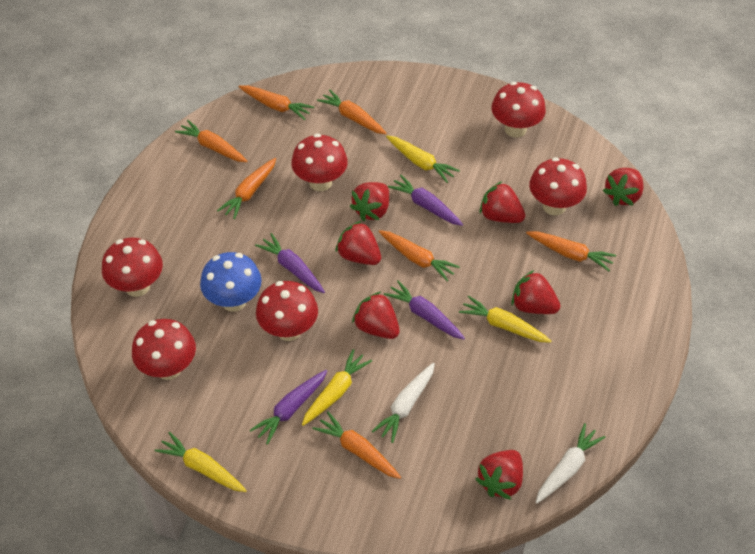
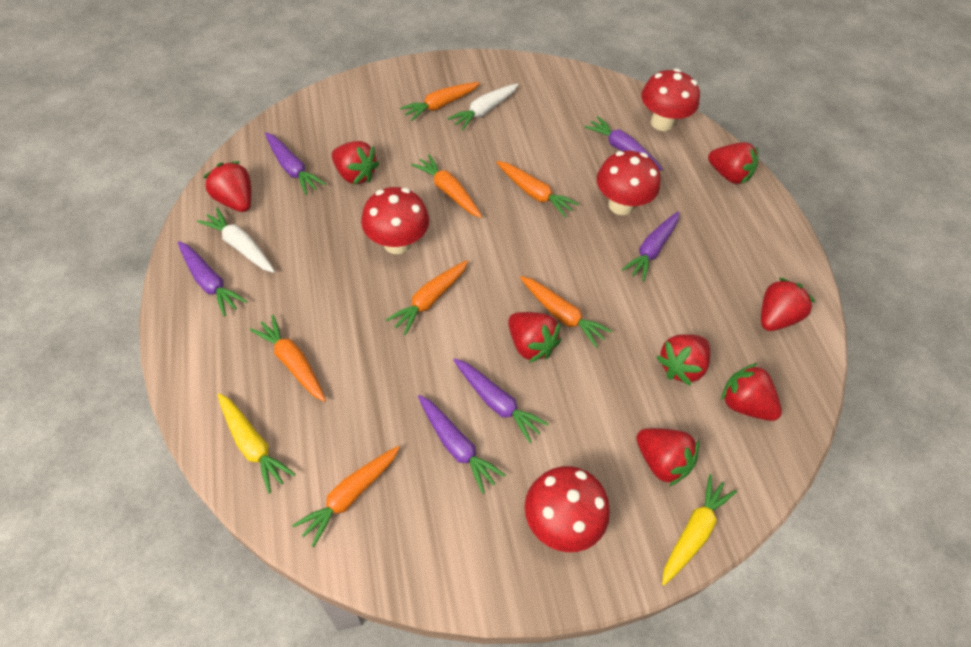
blue mushroom: 1 -> 0
purple carrot: 4 -> 6
red mushroom: 6 -> 4
red strawberry: 7 -> 8
yellow carrot: 4 -> 2

